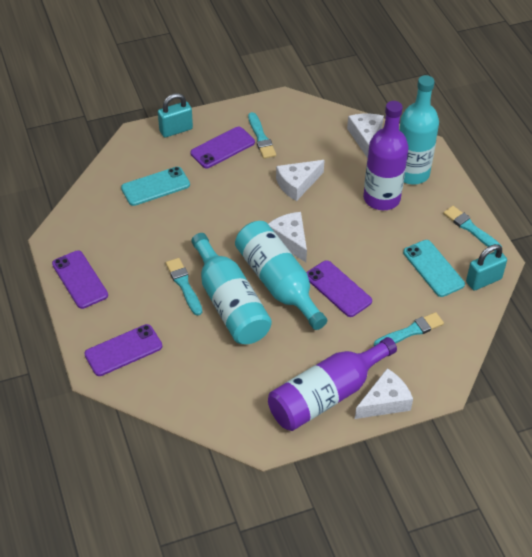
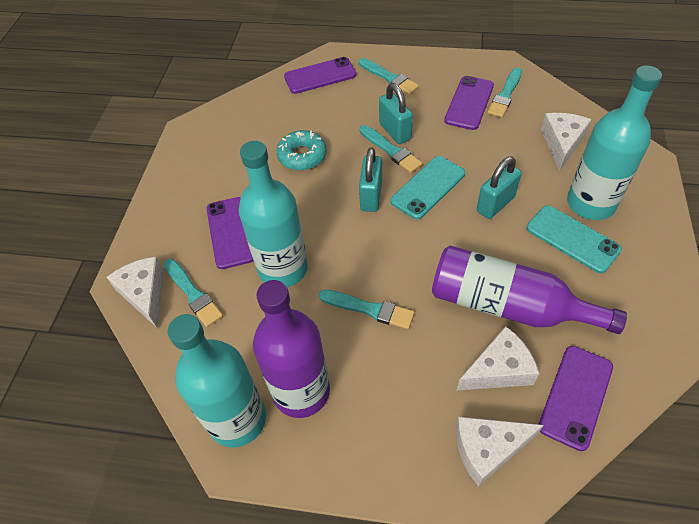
turquoise brush: 4 -> 5
turquoise donut: 0 -> 1
turquoise padlock: 2 -> 3

